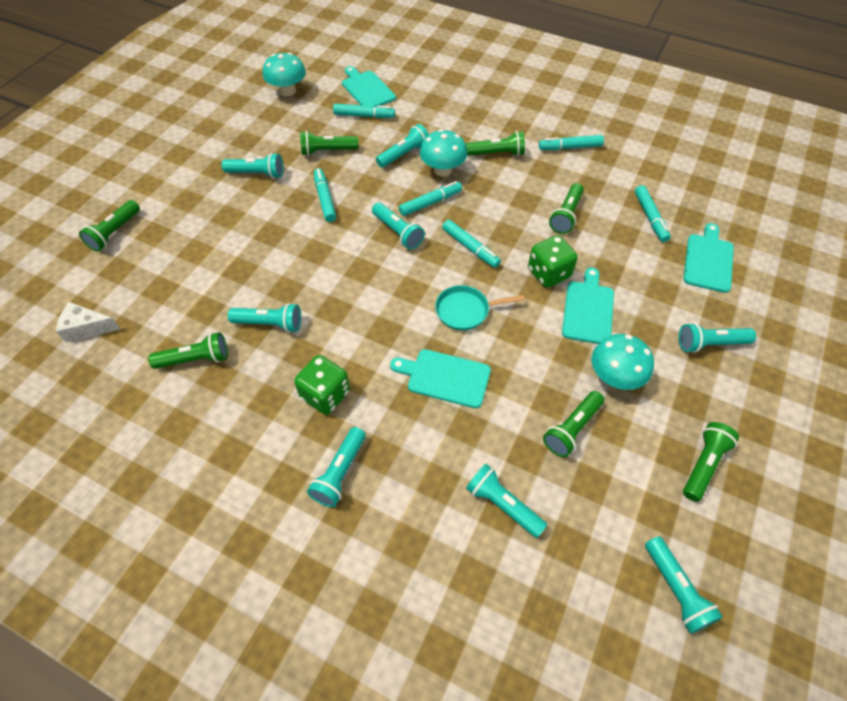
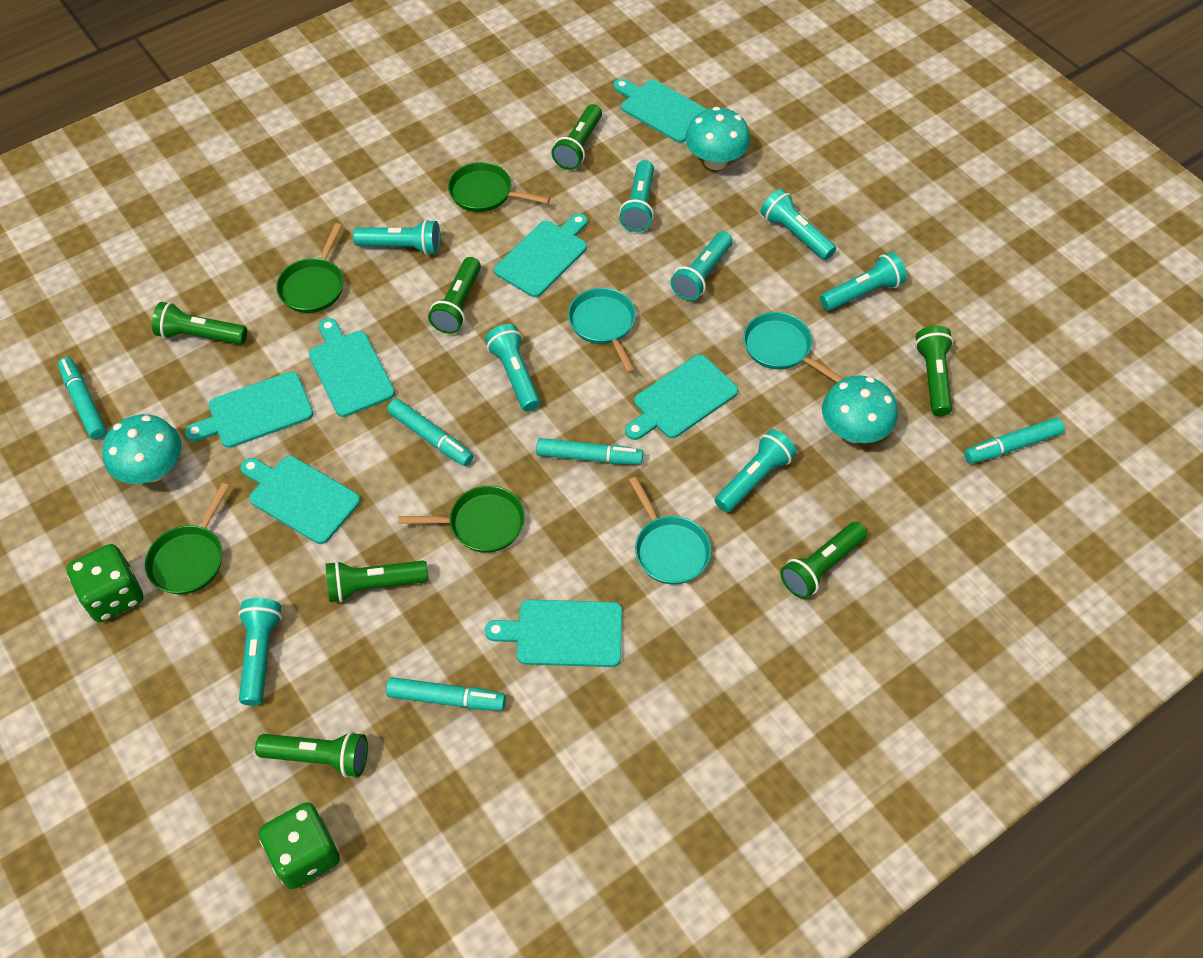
green pan: 0 -> 4
turquoise cutting board: 4 -> 7
turquoise marker: 6 -> 5
turquoise pan: 1 -> 3
white cheese: 1 -> 0

